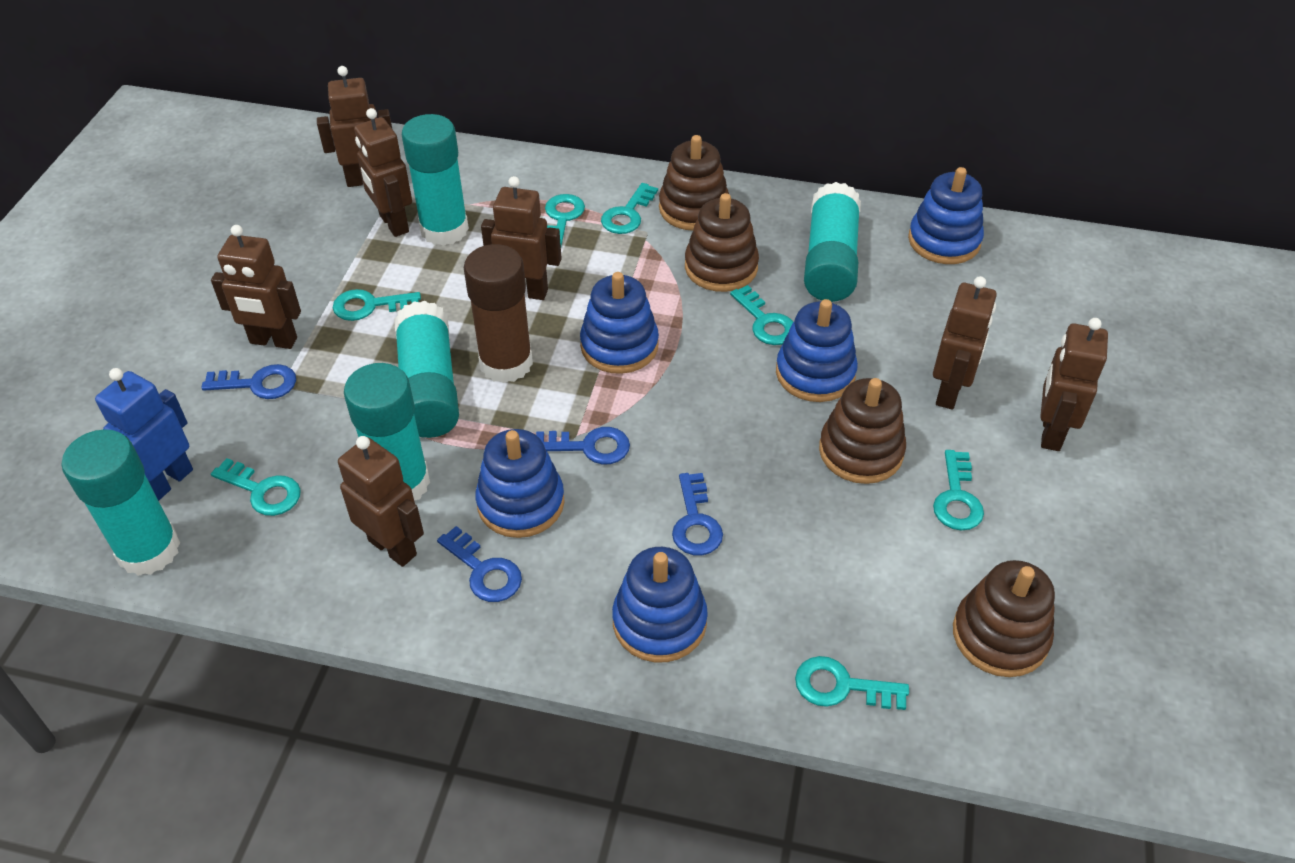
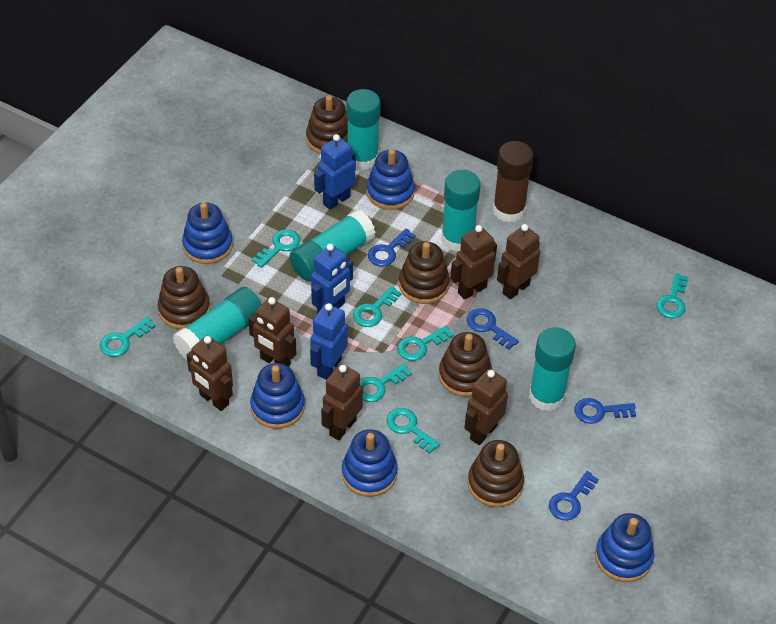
blue robot: 1 -> 3
brown robot: 7 -> 6
brown stacking toy: 4 -> 5

